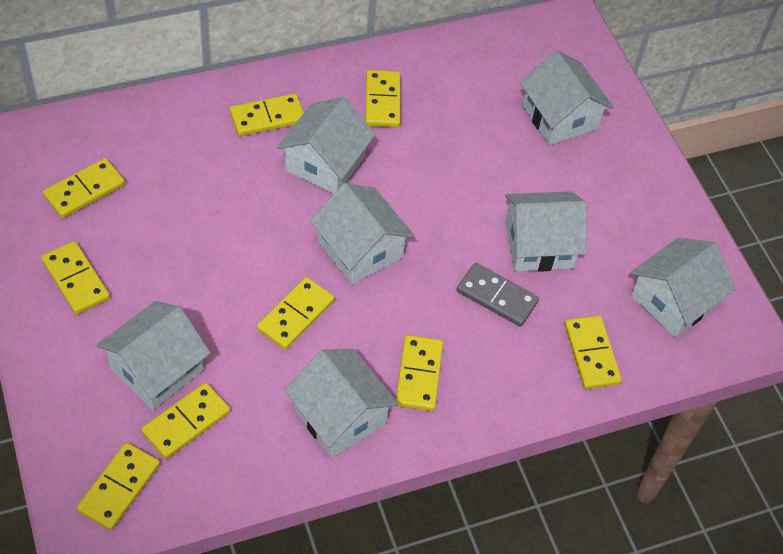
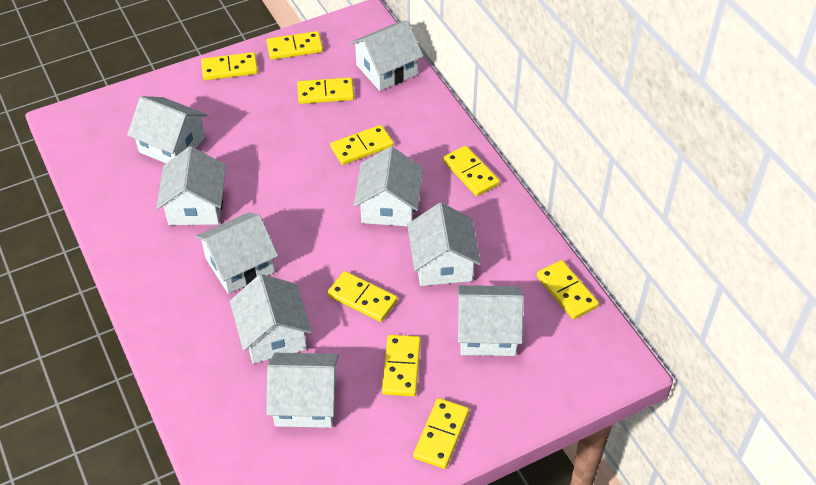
grey domino: 1 -> 0
white house: 7 -> 9

